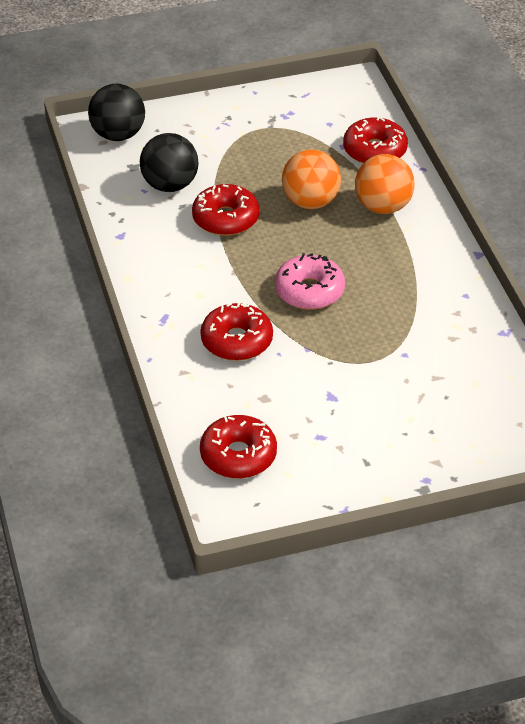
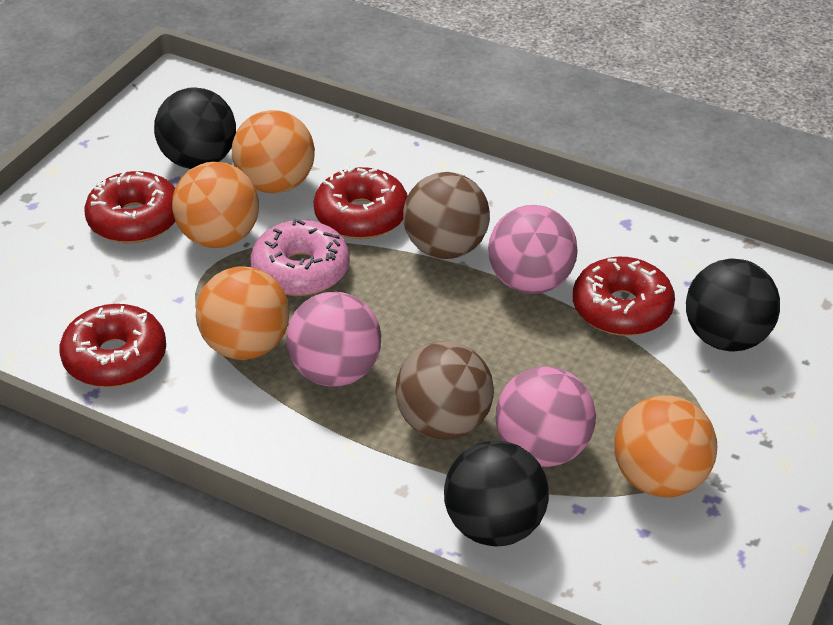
black ball: 2 -> 3
brown ball: 0 -> 2
orange ball: 2 -> 4
pink ball: 0 -> 3

